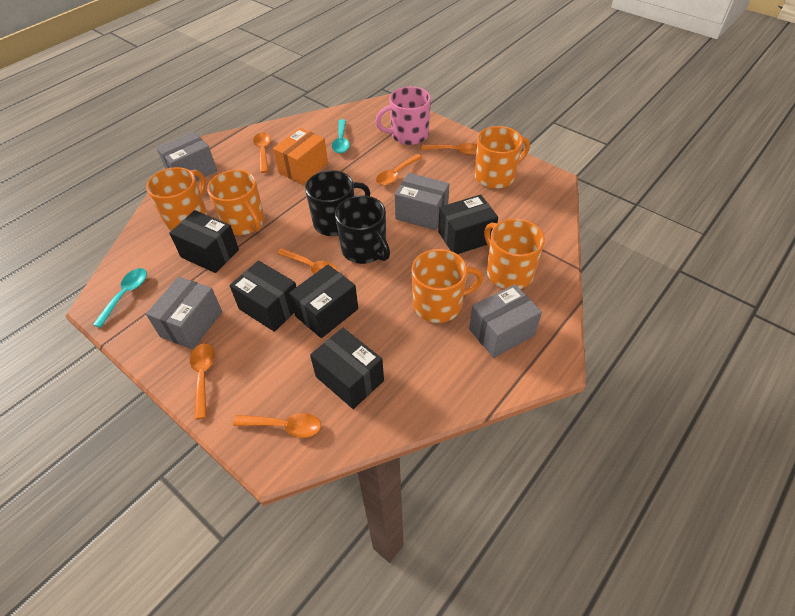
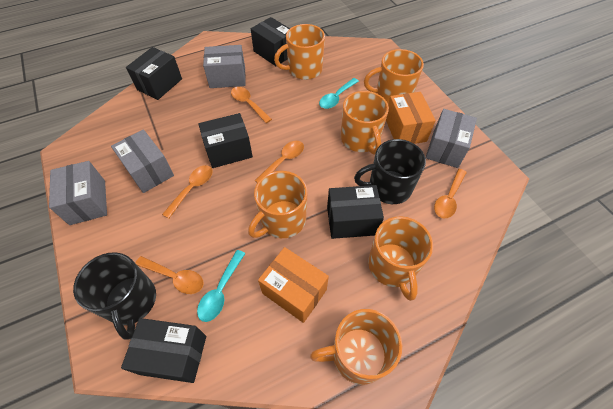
orange box: 1 -> 2
orange mug: 5 -> 6
orange spoon: 6 -> 5
pink mug: 1 -> 0

